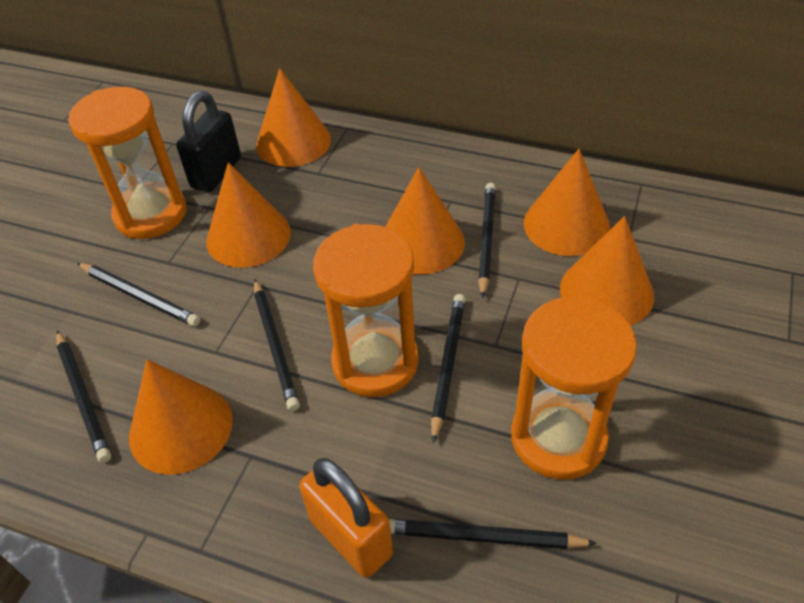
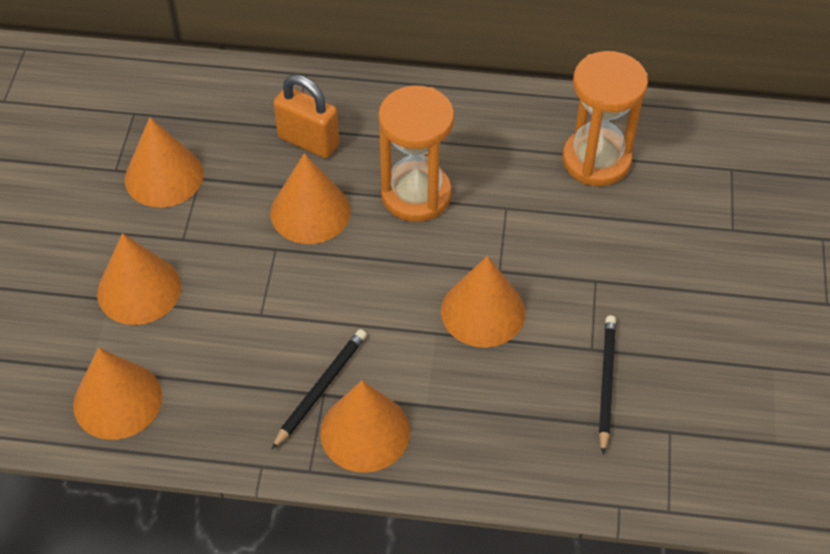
black padlock: 1 -> 0
black pencil: 6 -> 2
orange hourglass: 3 -> 2

